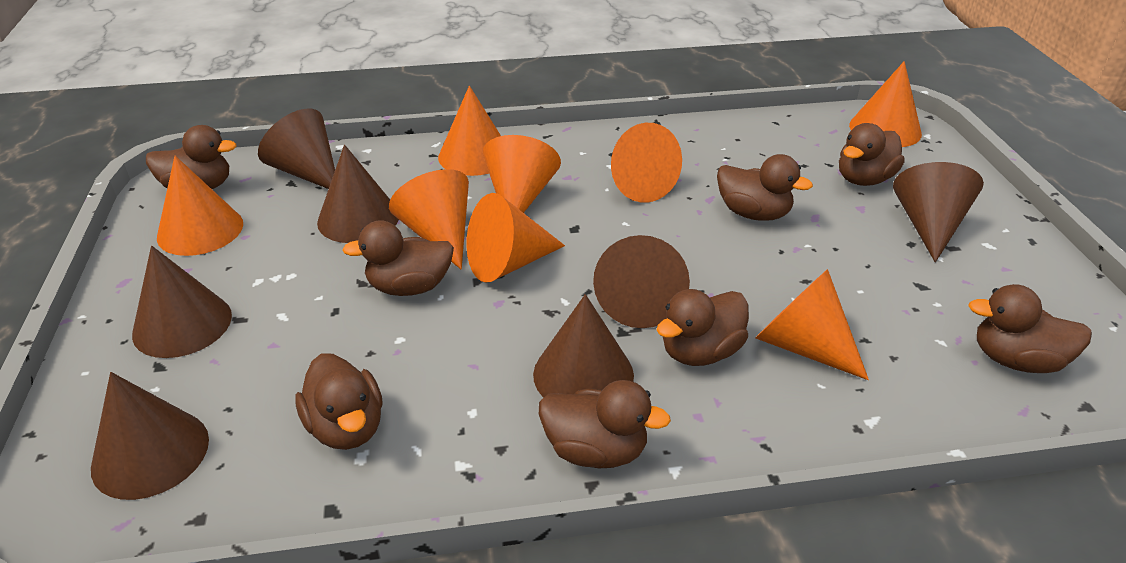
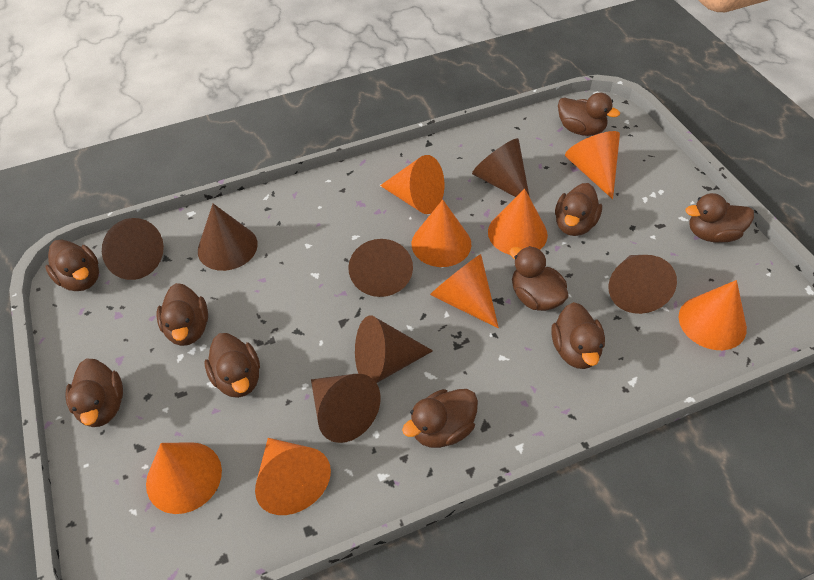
brown duck: 8 -> 10

